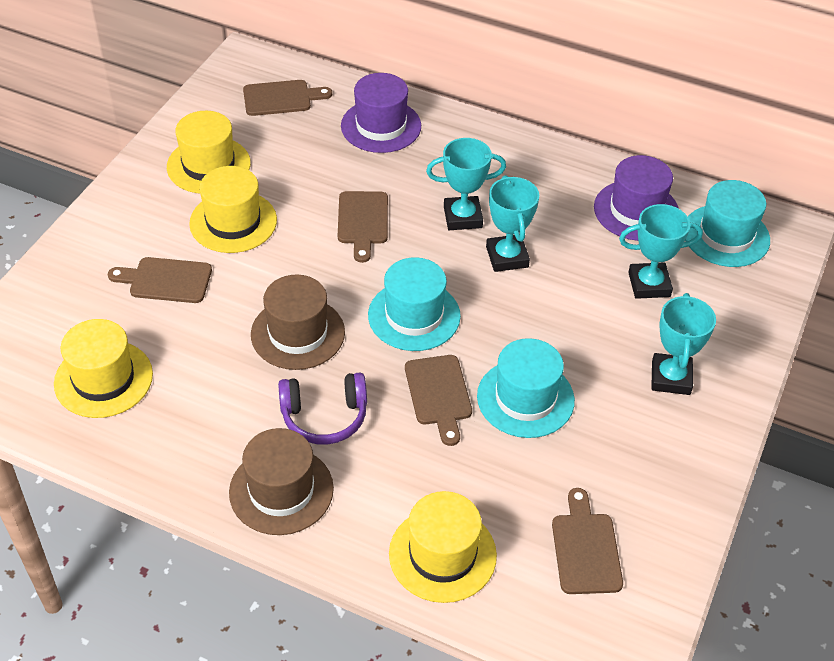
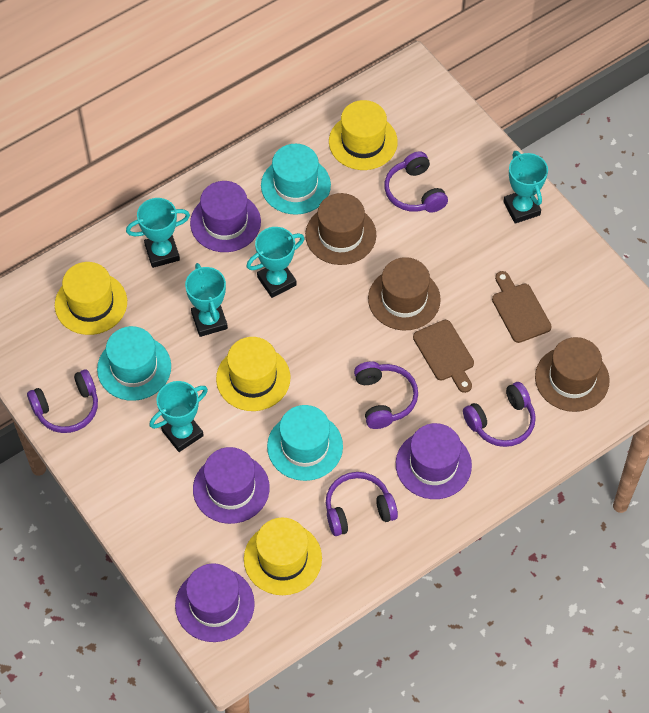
brown cutting board: 5 -> 2
brown hat: 2 -> 3
purple hat: 2 -> 4
purple headphones: 1 -> 5
turquoise trophy: 4 -> 5

